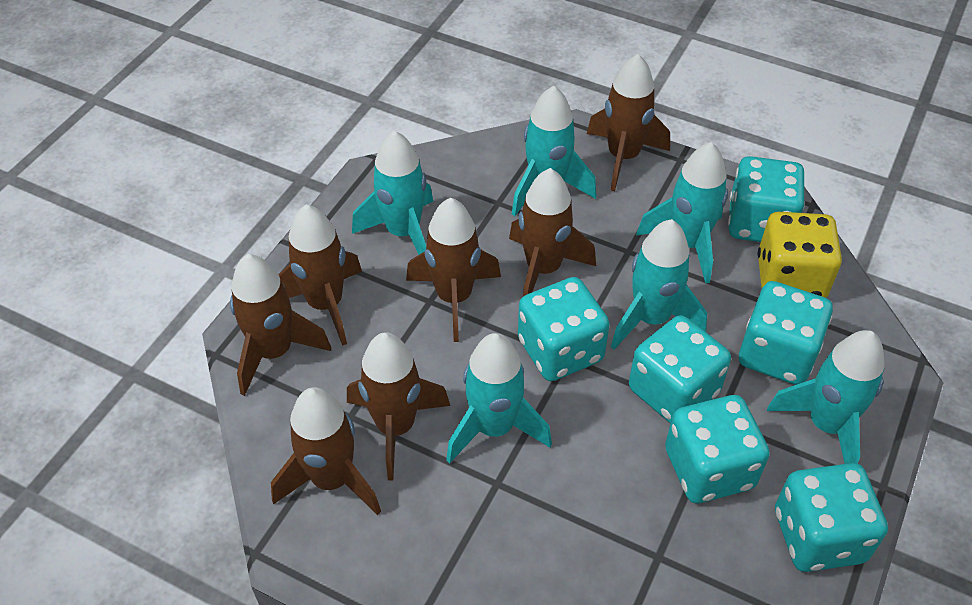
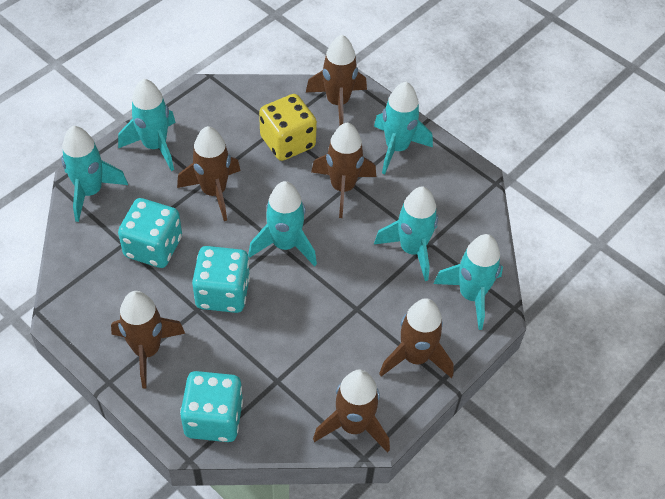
brown rocket: 7 -> 6
turquoise dice: 6 -> 3

